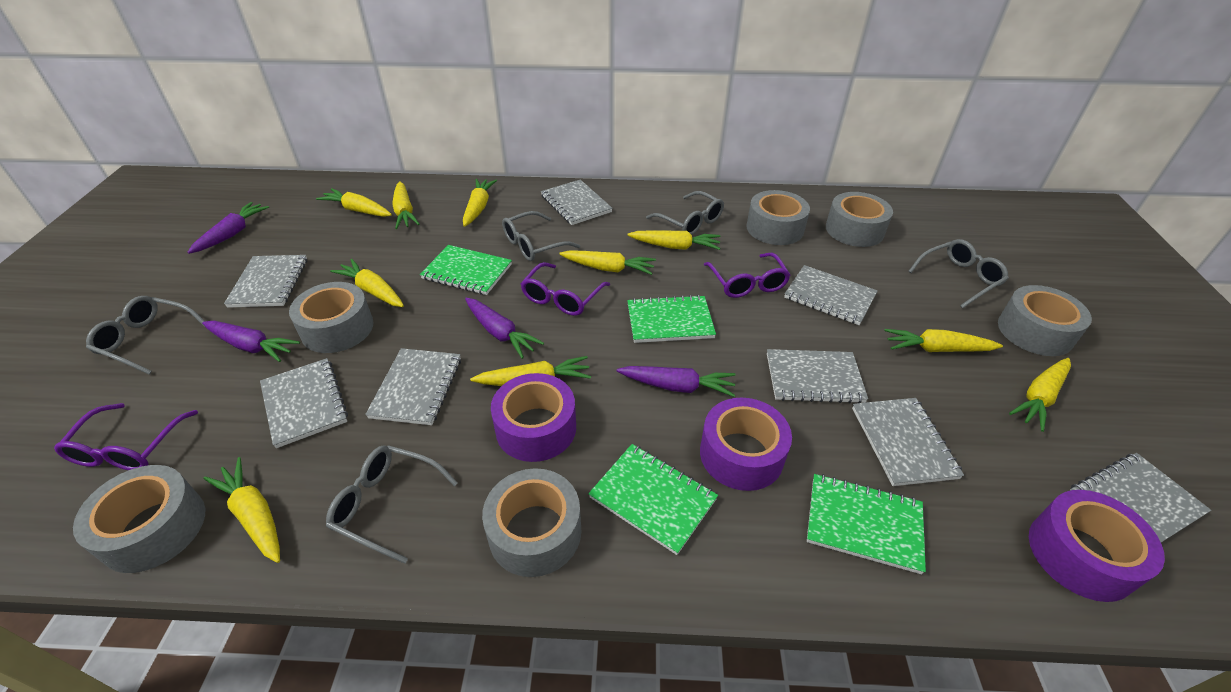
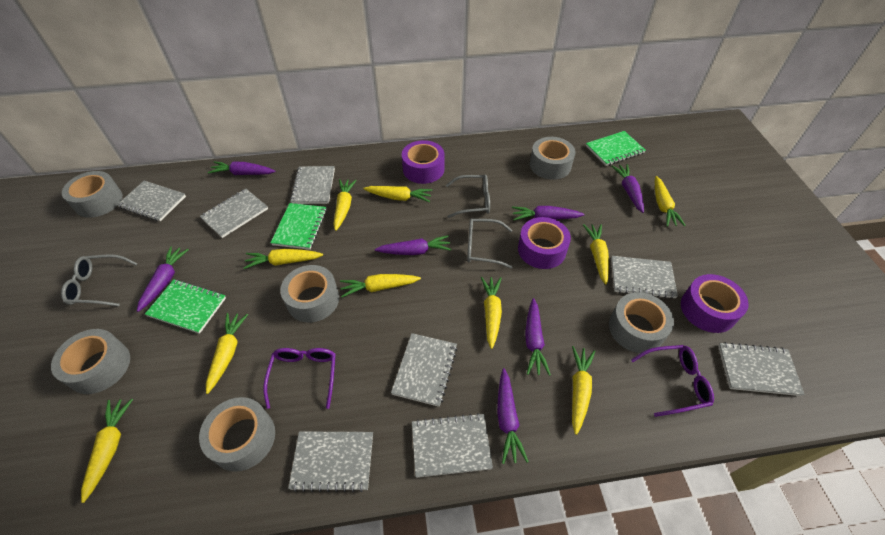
green notebook: 4 -> 3
grey glasses: 5 -> 3
purple carrot: 4 -> 7
purple glasses: 3 -> 2

